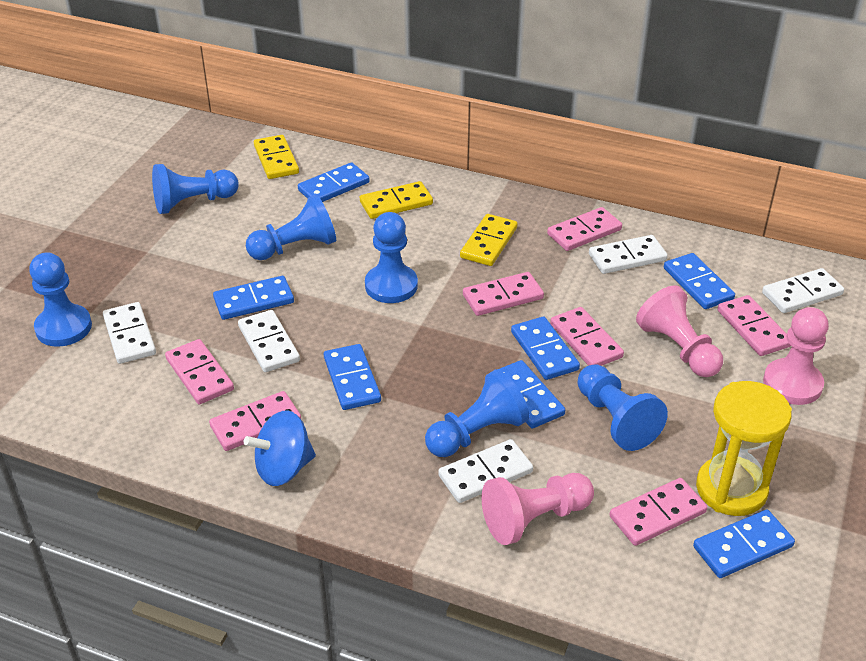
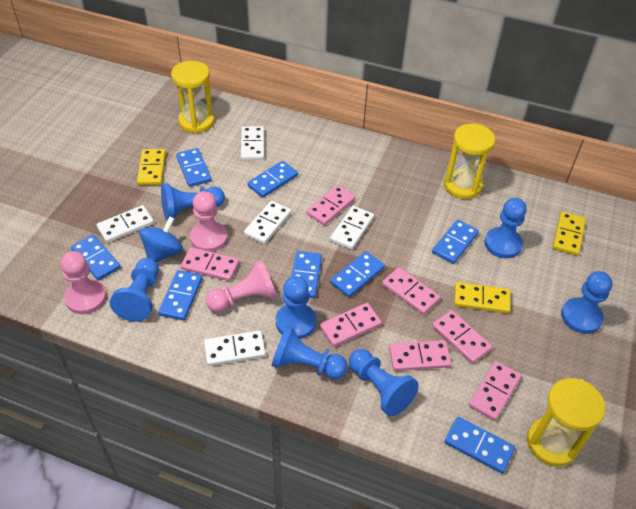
blue domino: 7 -> 8
blue pawn: 6 -> 7
yellow hourglass: 1 -> 3

